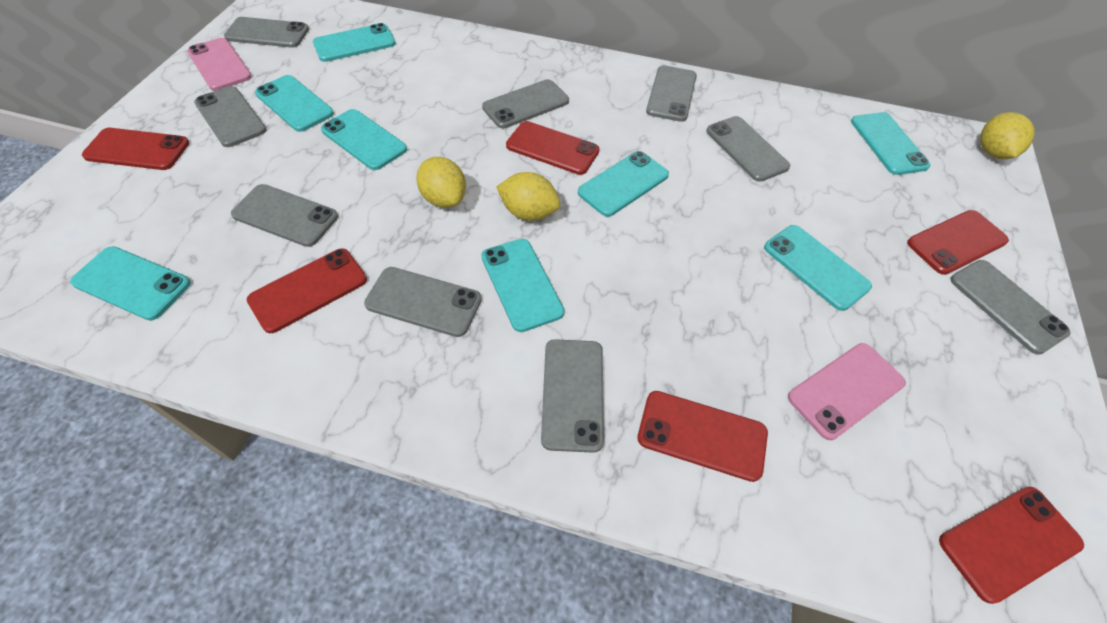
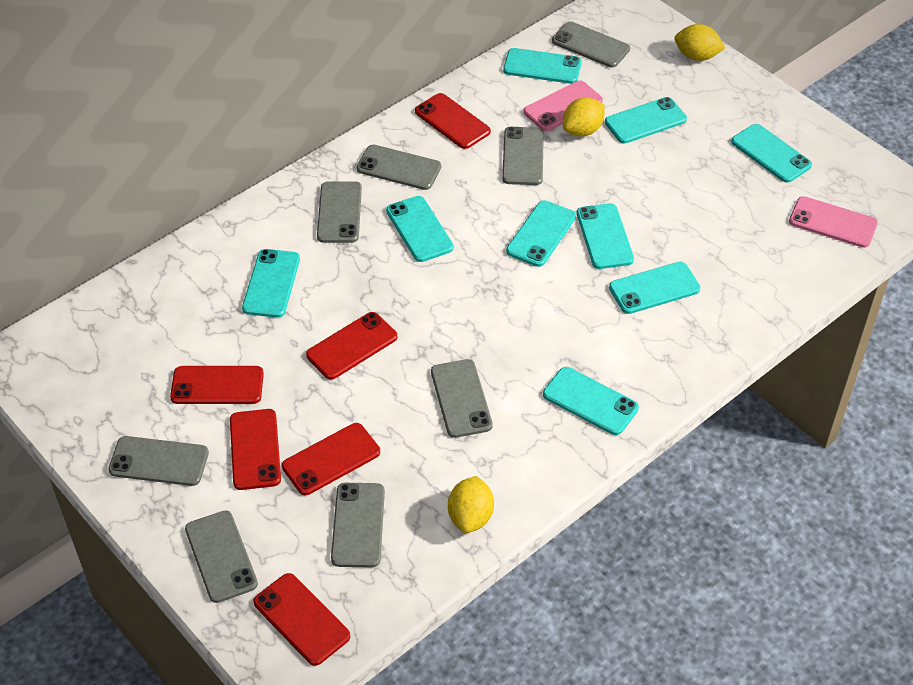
grey phone: 9 -> 8
turquoise phone: 8 -> 9

